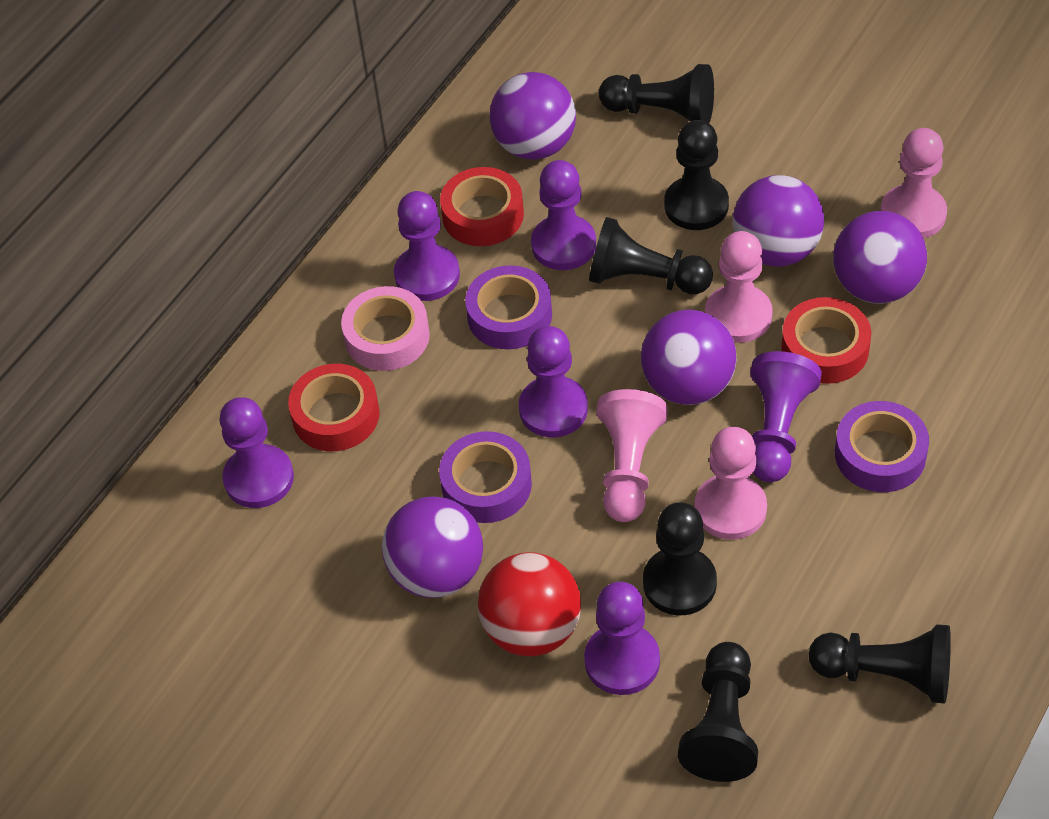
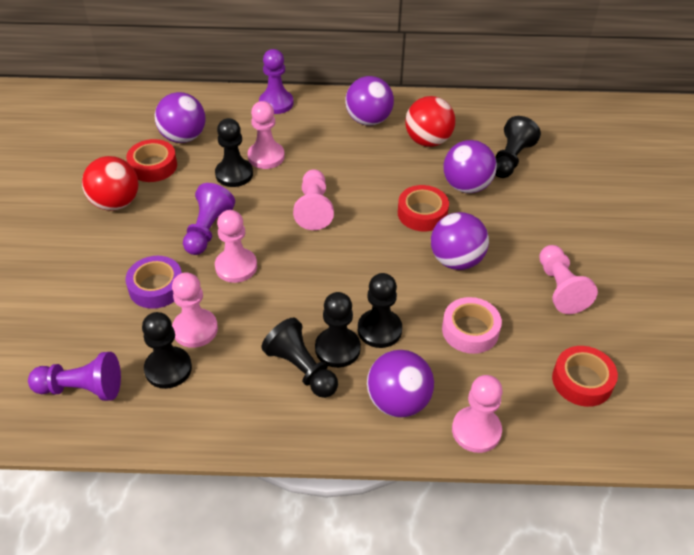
pink pawn: 4 -> 6
purple pawn: 6 -> 3
purple tape: 3 -> 1
red ball: 1 -> 2

